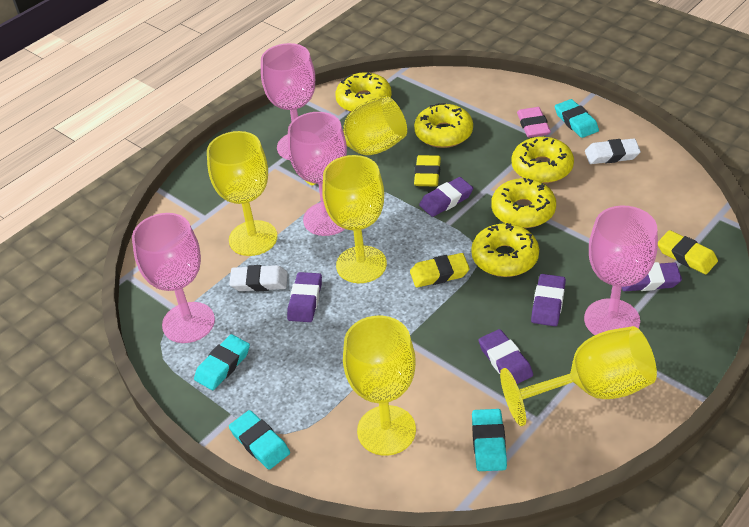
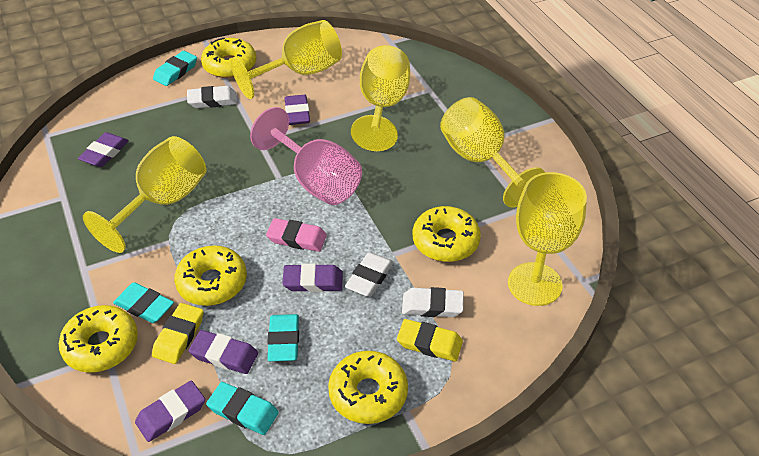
pink goblet: 4 -> 1
white eraser: 2 -> 3
yellow eraser: 3 -> 2

